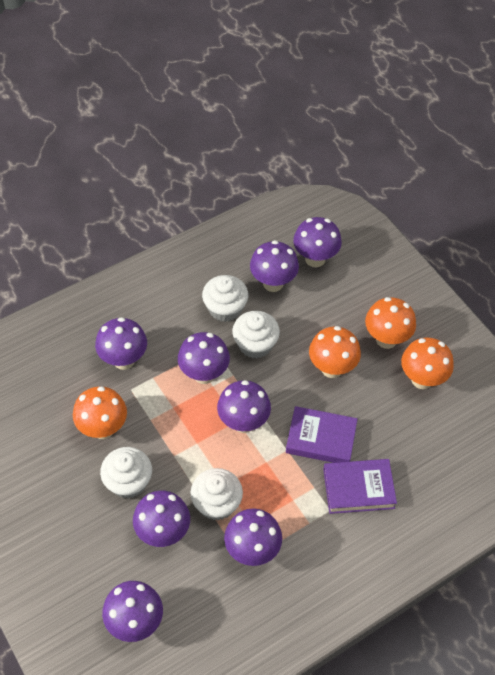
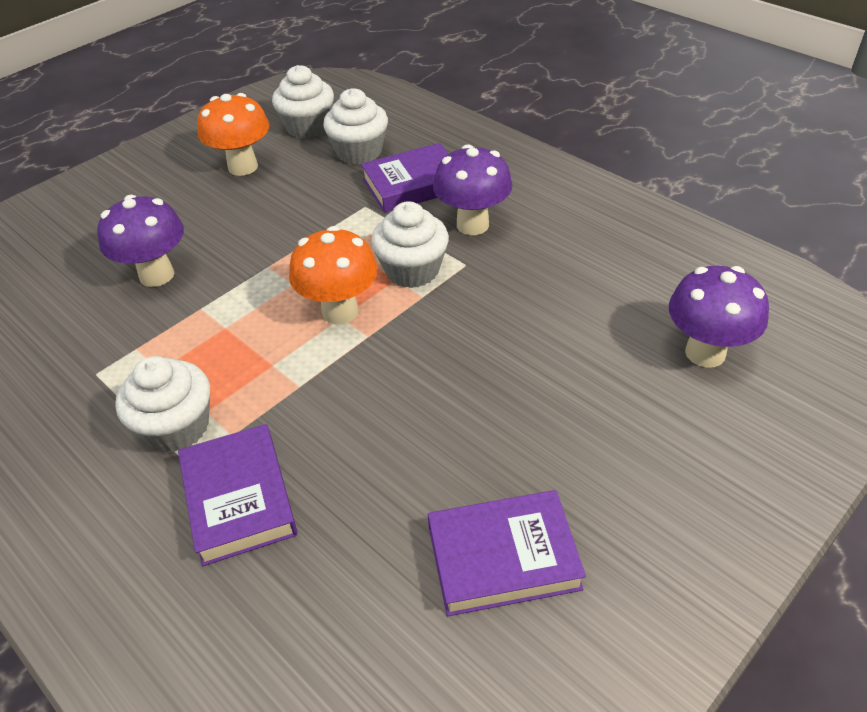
orange mushroom: 4 -> 2
purple book: 2 -> 3
purple mushroom: 8 -> 3

